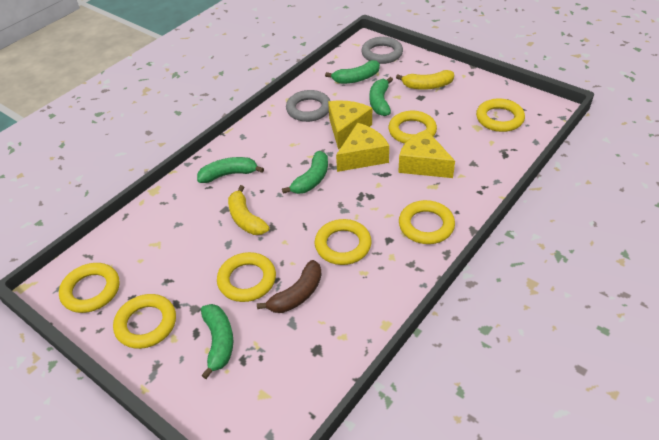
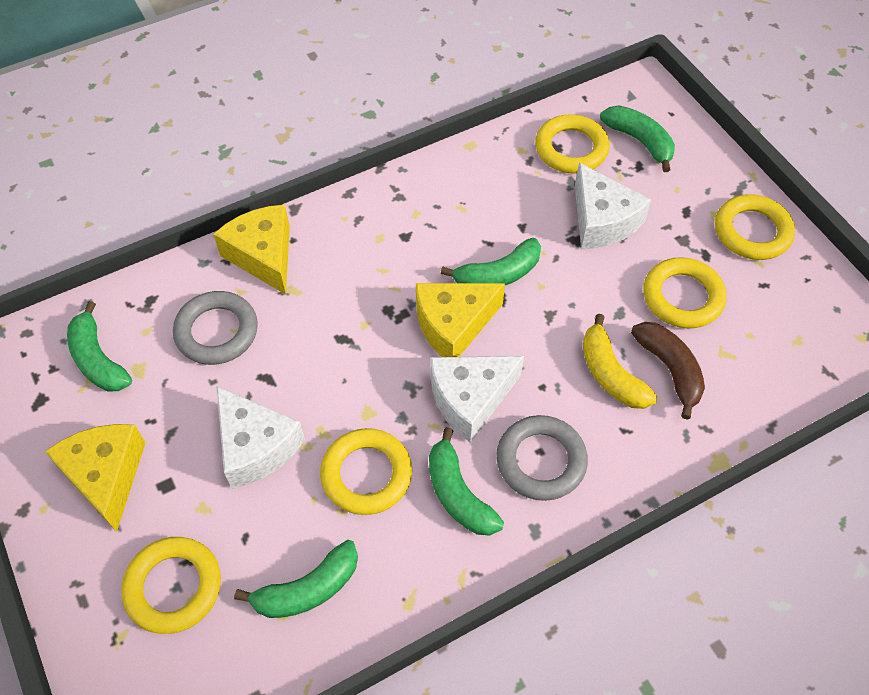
white cheese: 0 -> 3
yellow banana: 2 -> 1
yellow ring: 7 -> 5

